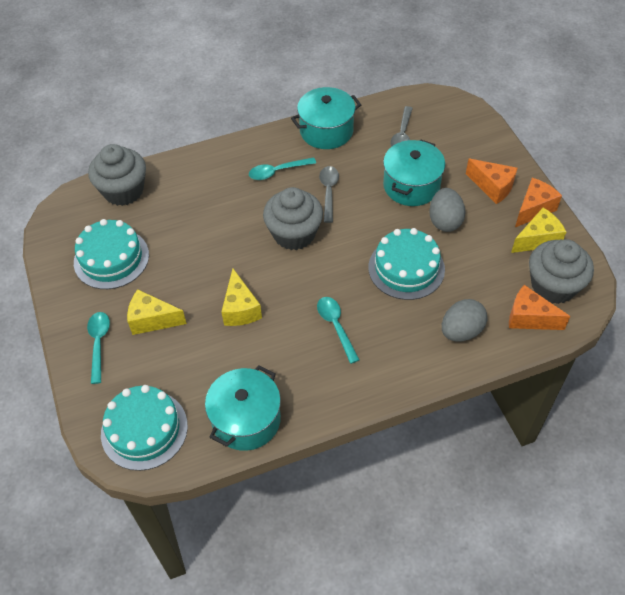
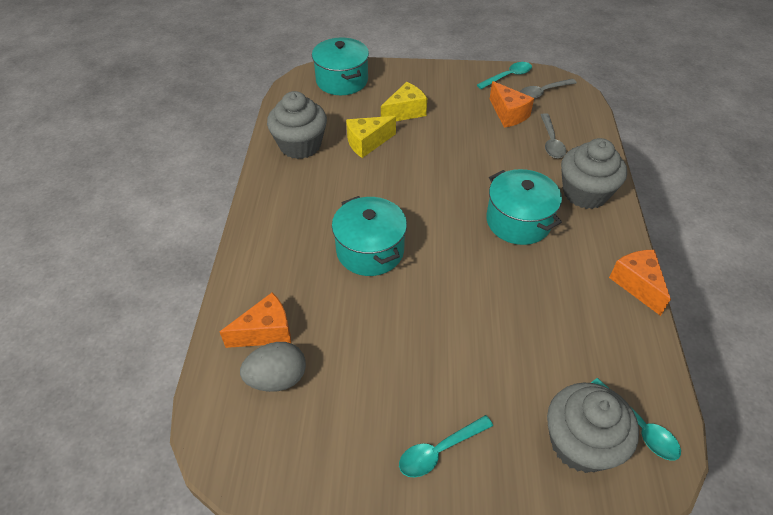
grey egg: 2 -> 1
turquoise cake: 3 -> 0
yellow cheese: 3 -> 2

